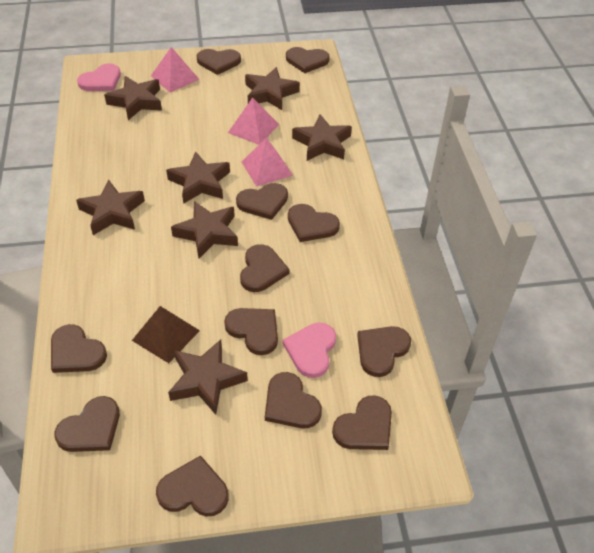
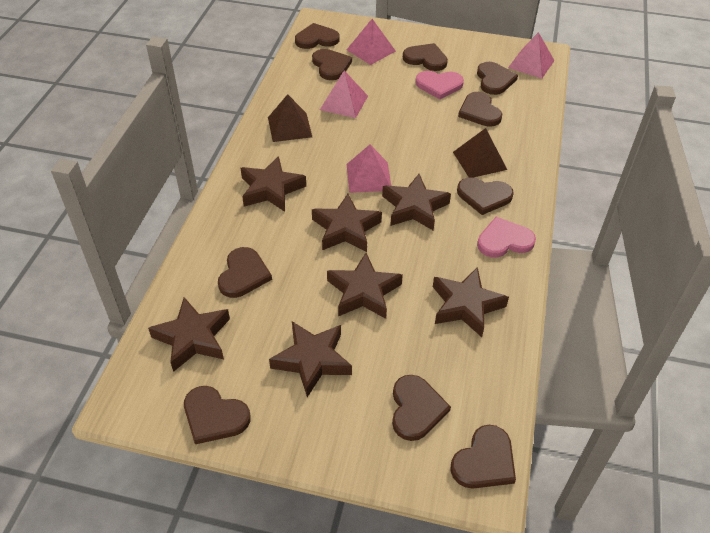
brown heart: 12 -> 10
brown pyramid: 1 -> 2
pink pyramid: 3 -> 4

